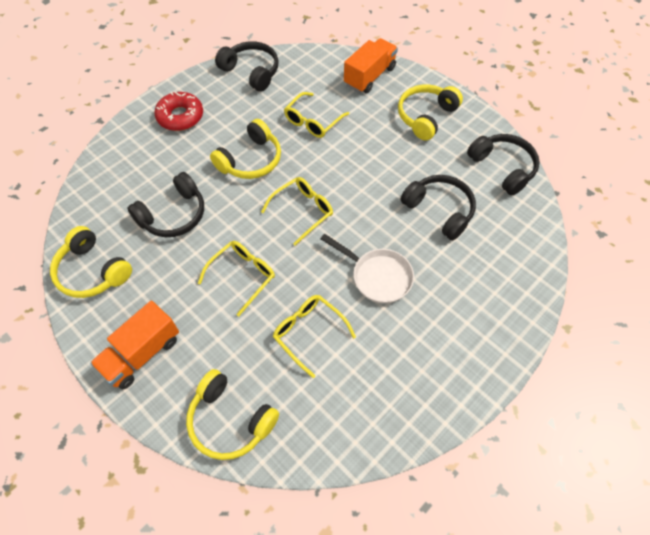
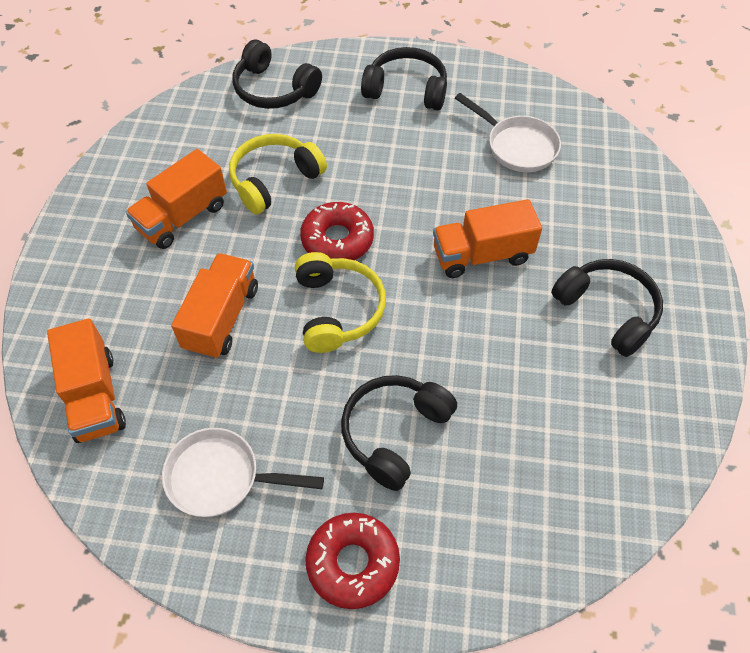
orange truck: 2 -> 4
red donut: 1 -> 2
white pan: 1 -> 2
yellow glasses: 4 -> 0
yellow headphones: 4 -> 2

